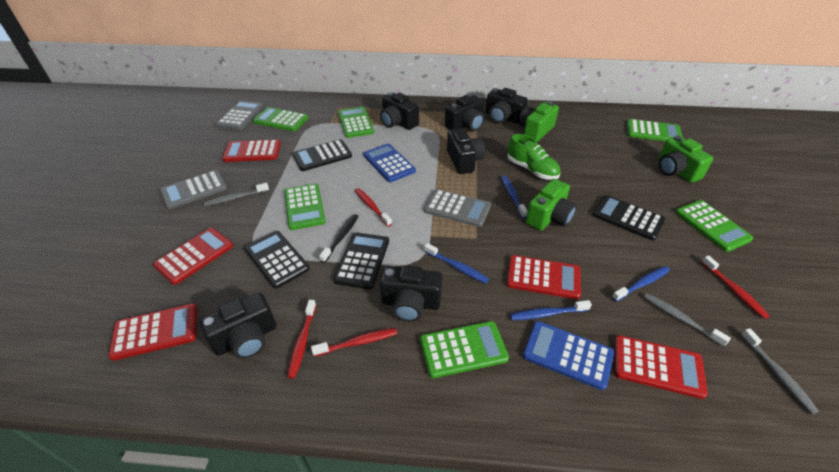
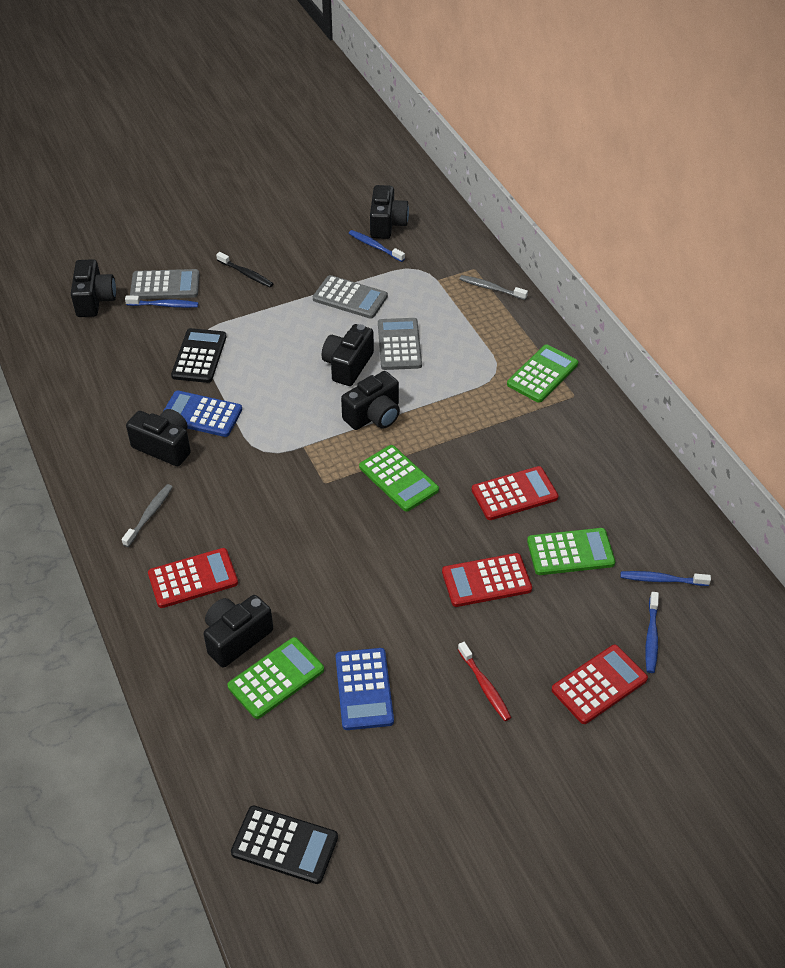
black calculator: 4 -> 2
green calculator: 6 -> 4
green camera: 3 -> 0
green shoe: 1 -> 0
grey toothbrush: 3 -> 2
red calculator: 5 -> 4
red toothbrush: 4 -> 1

